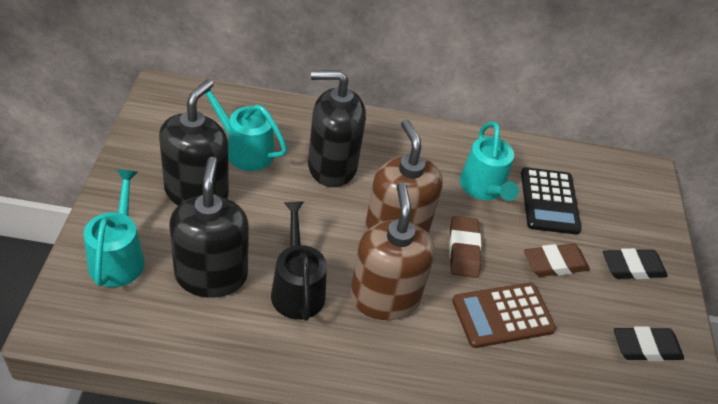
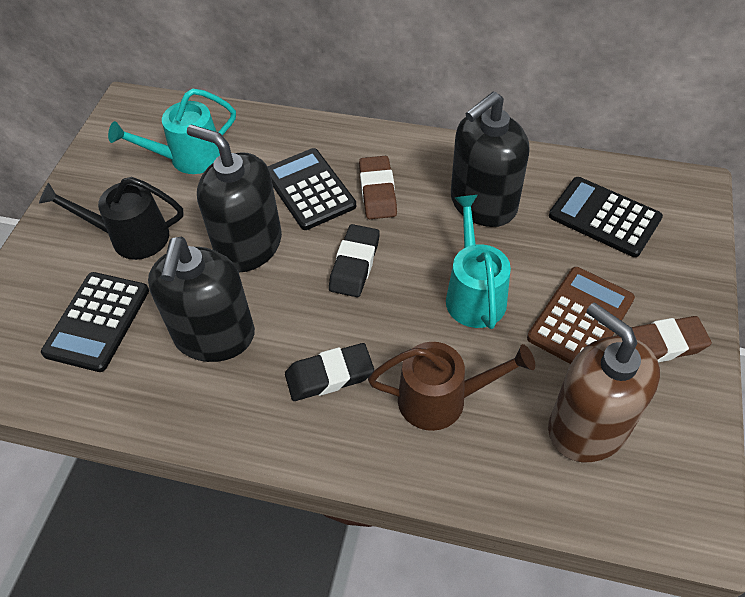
black calculator: 1 -> 3
brown soap dispenser: 2 -> 1
brown watering can: 0 -> 1
turquoise watering can: 3 -> 2

